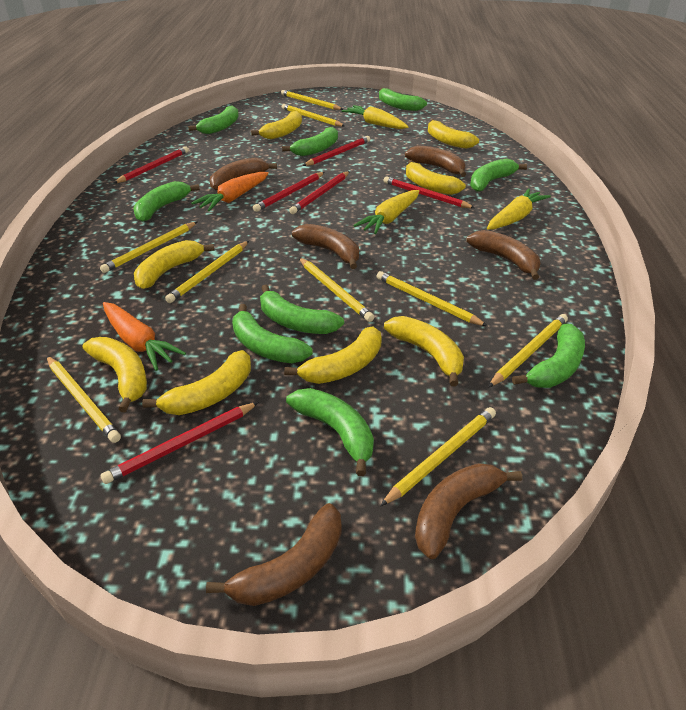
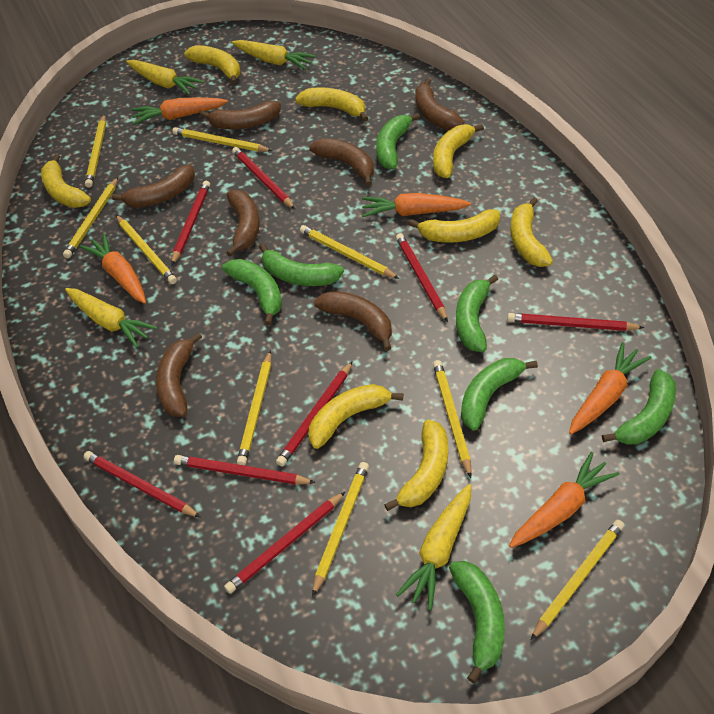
brown banana: 6 -> 7
green banana: 9 -> 7
orange carrot: 2 -> 5
red pencil: 6 -> 8
yellow carrot: 3 -> 4

